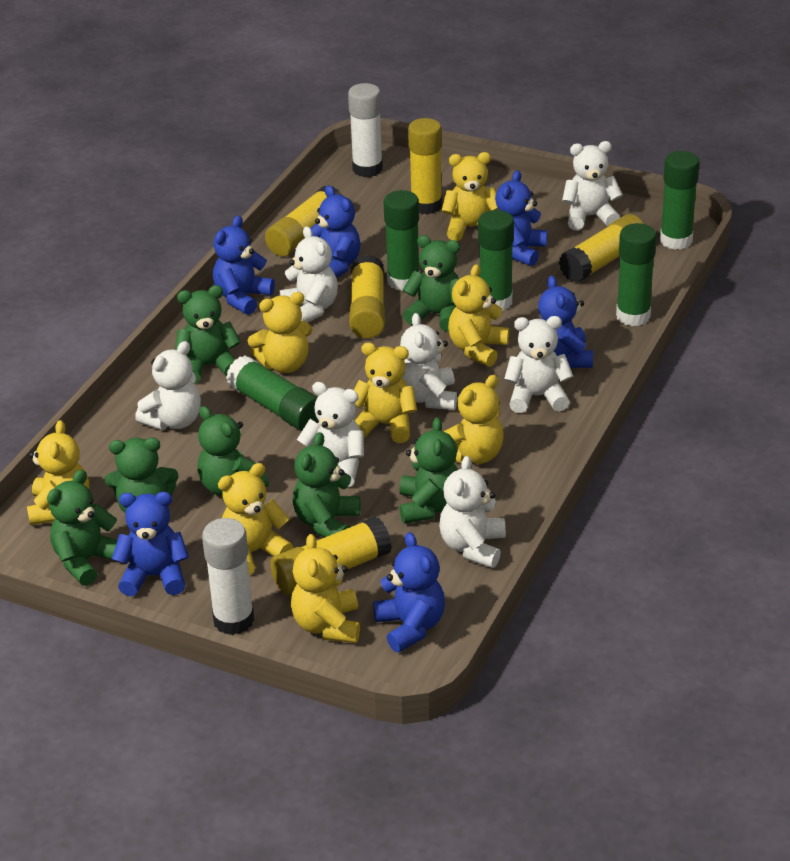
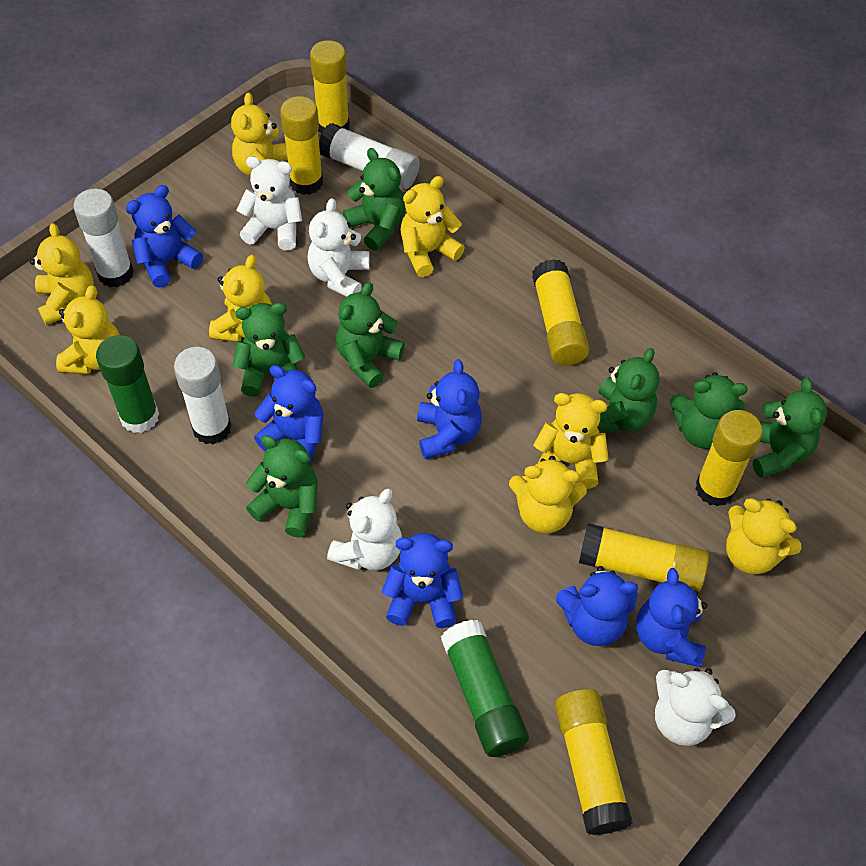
green glue stick: 5 -> 2
white glue stick: 2 -> 3
white teddy bear: 7 -> 4
yellow glue stick: 5 -> 6

